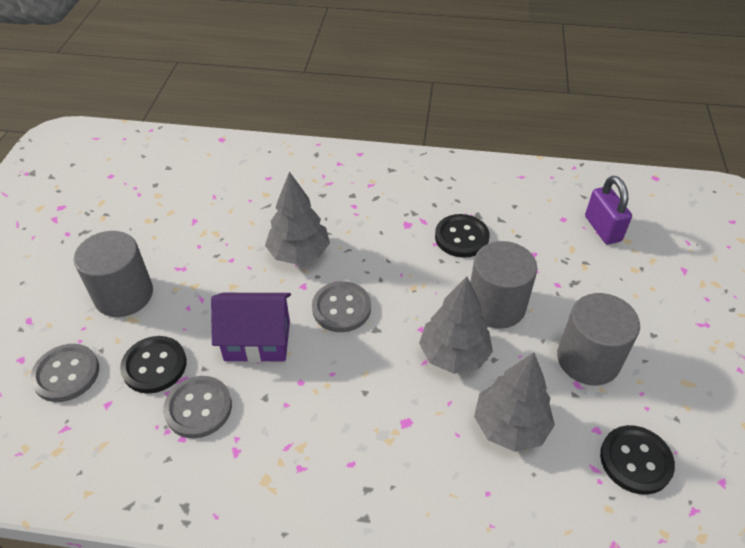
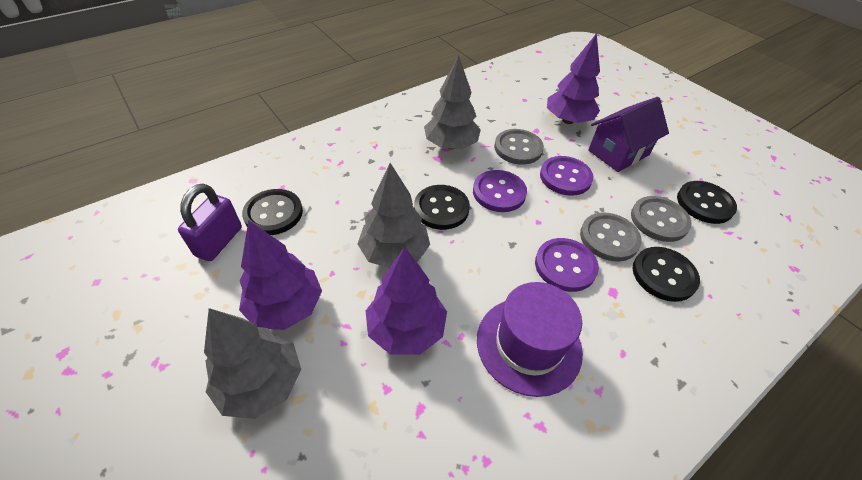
black button: 3 -> 4
grey cylinder: 3 -> 0
purple button: 0 -> 3
purple hat: 0 -> 1
purple tree: 0 -> 3

